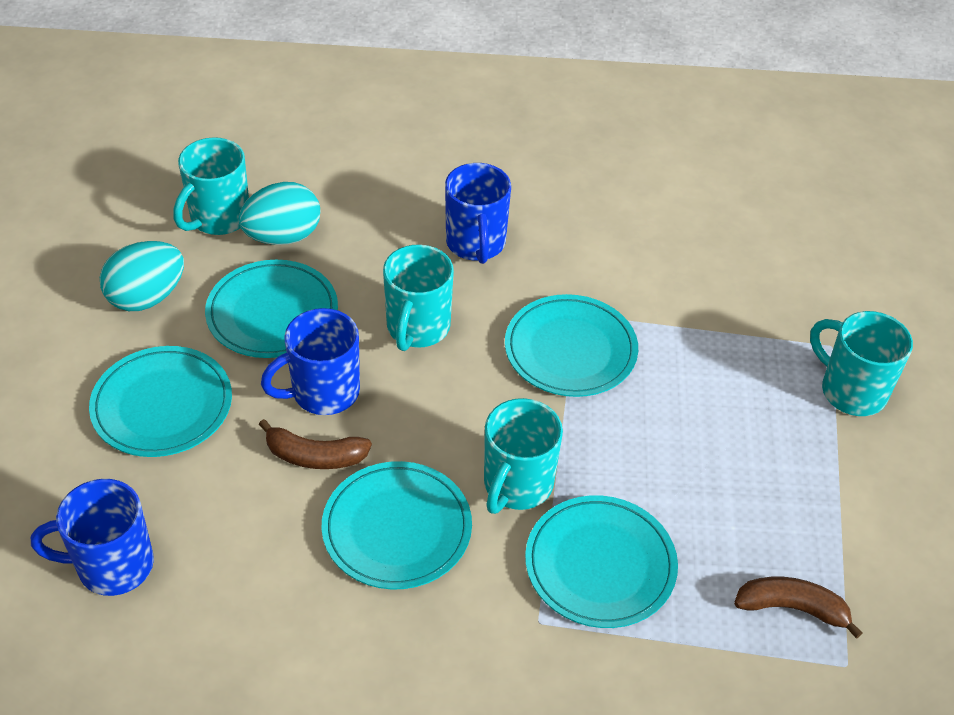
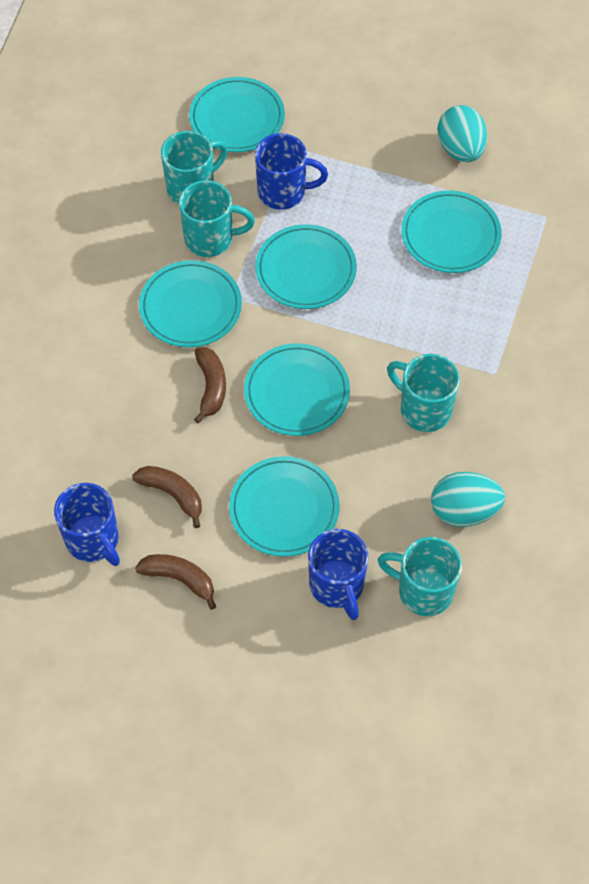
brown banana: 2 -> 3
turquoise plate: 5 -> 6

